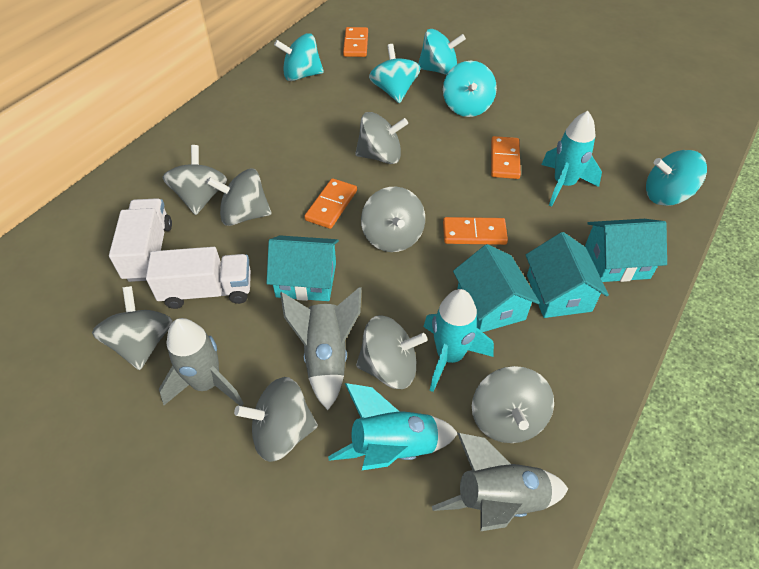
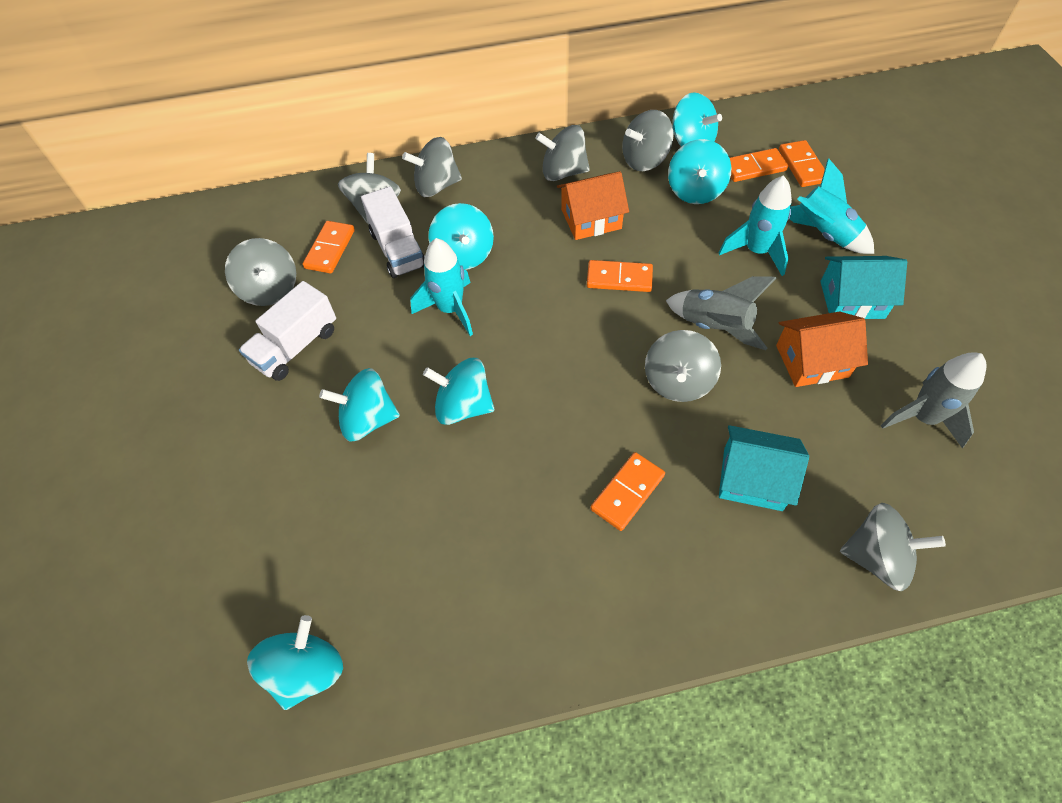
grey rocket: 3 -> 2
grey spinning top: 8 -> 7
orange domino: 4 -> 5
orange house: 0 -> 2
turquoise house: 4 -> 2
turquoise spinning top: 5 -> 6

